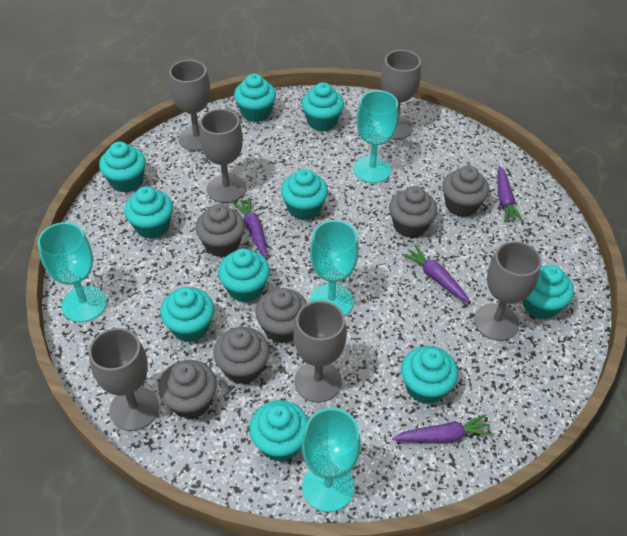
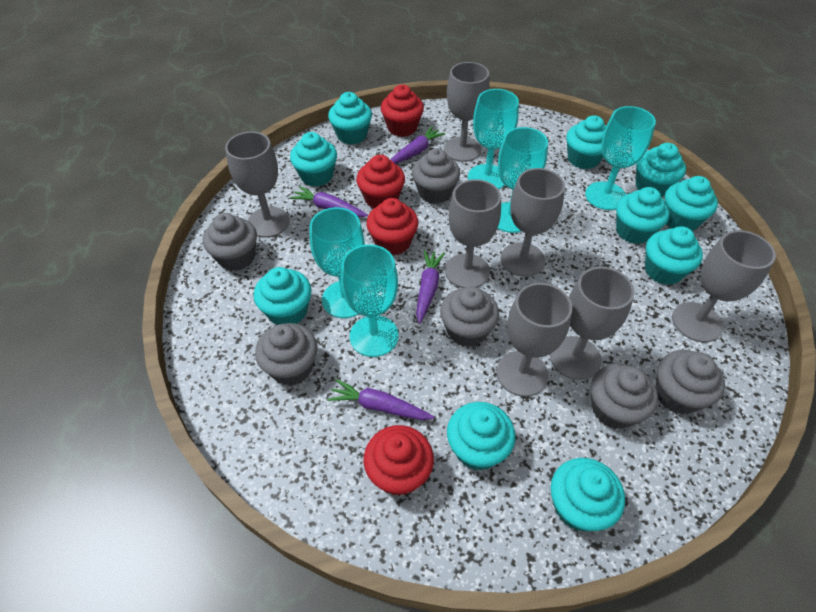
grey goblet: 6 -> 7
red cupcake: 0 -> 4
turquoise goblet: 4 -> 5

